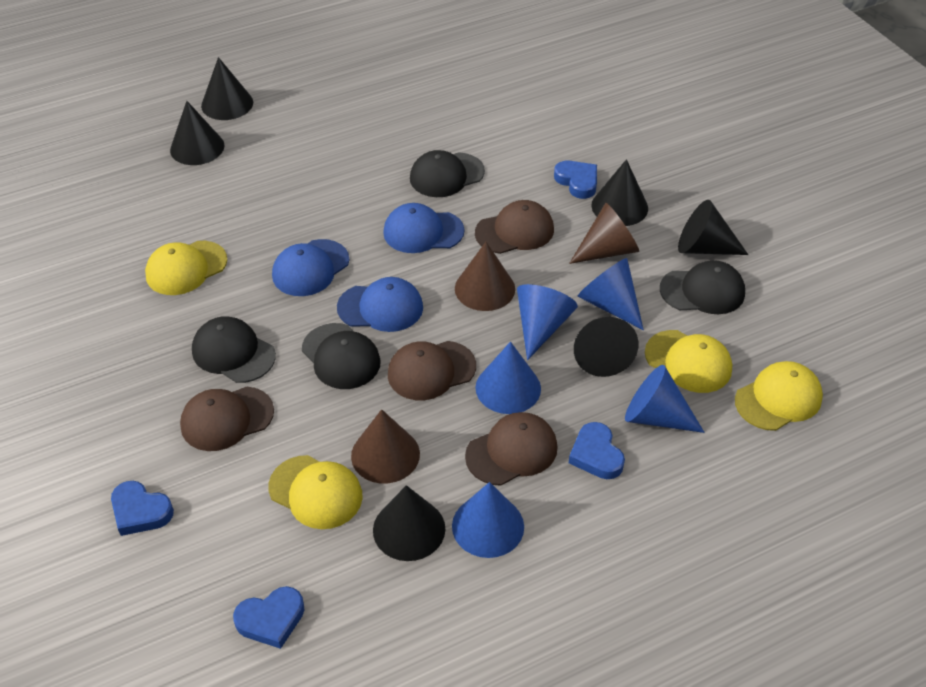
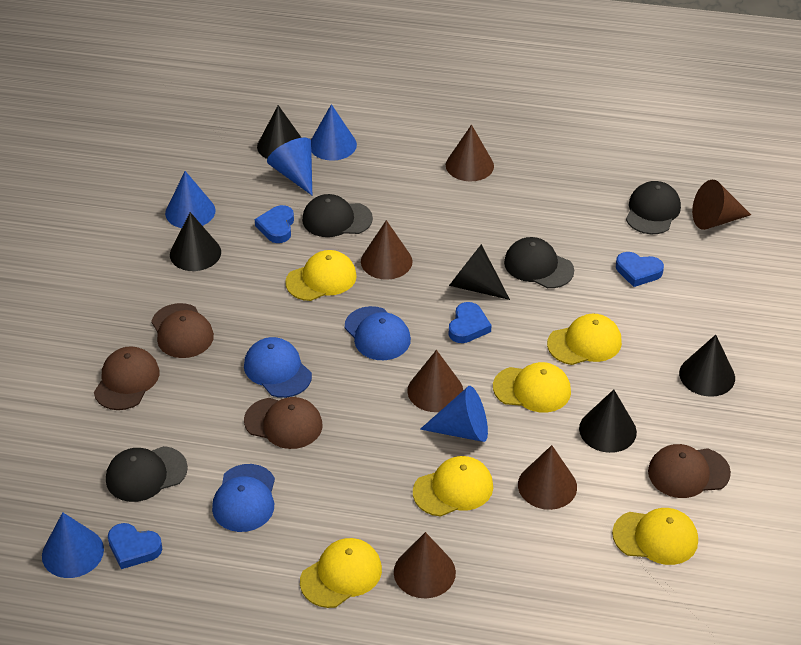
black cone: 6 -> 5
brown cone: 3 -> 6
yellow cap: 4 -> 6

